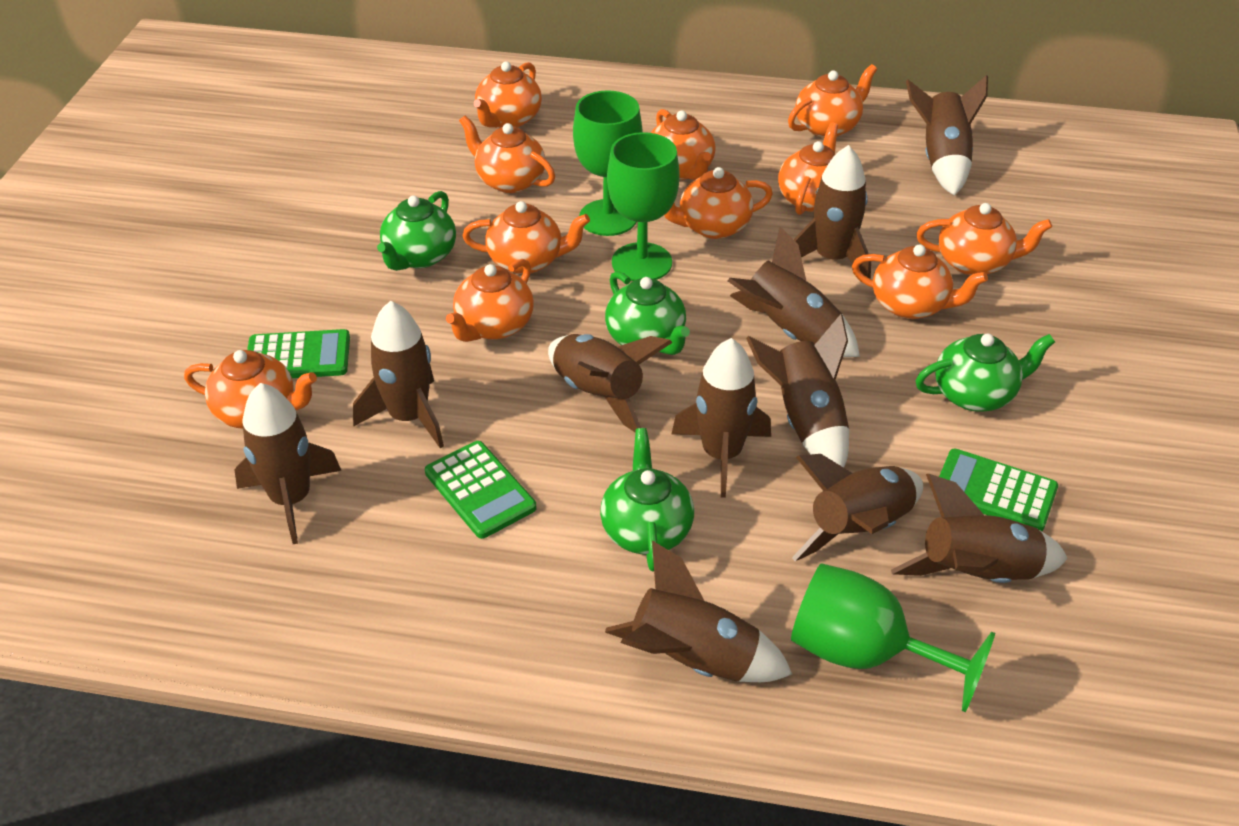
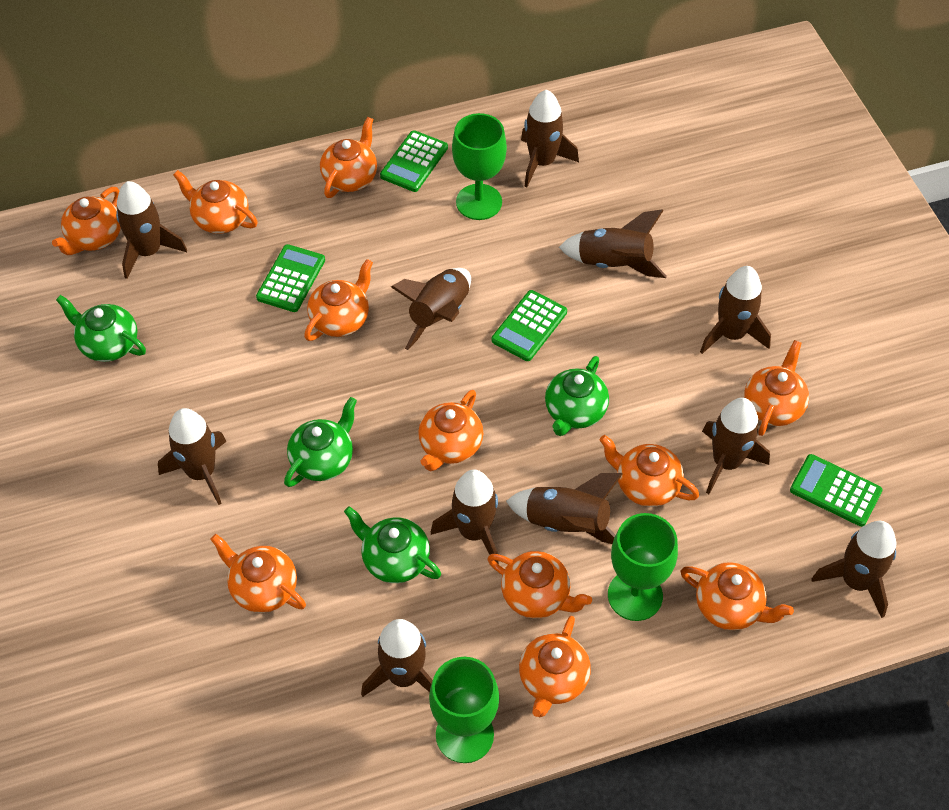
green calculator: 3 -> 4

